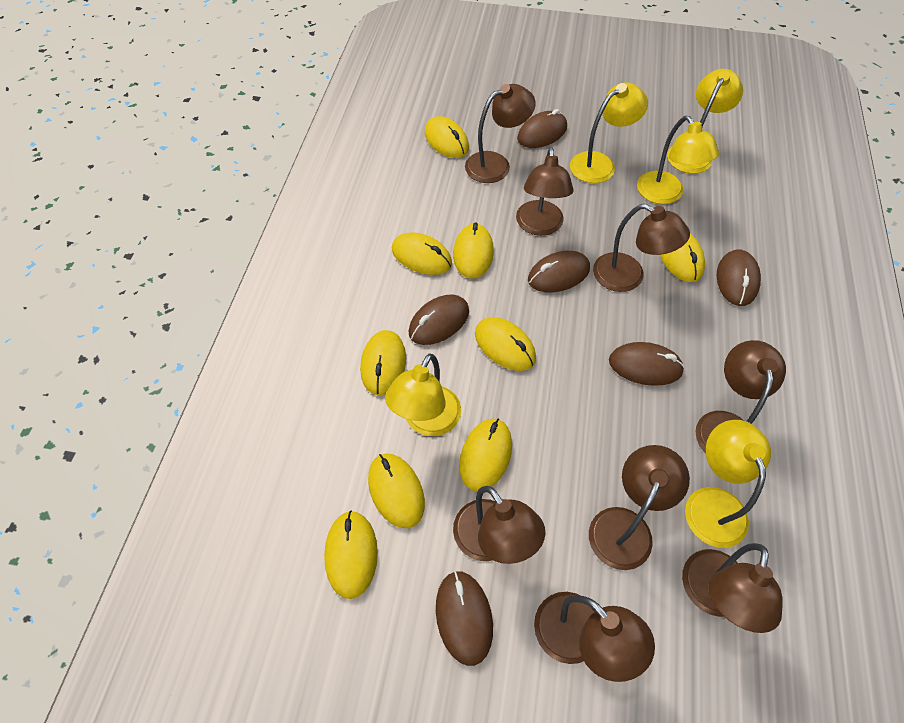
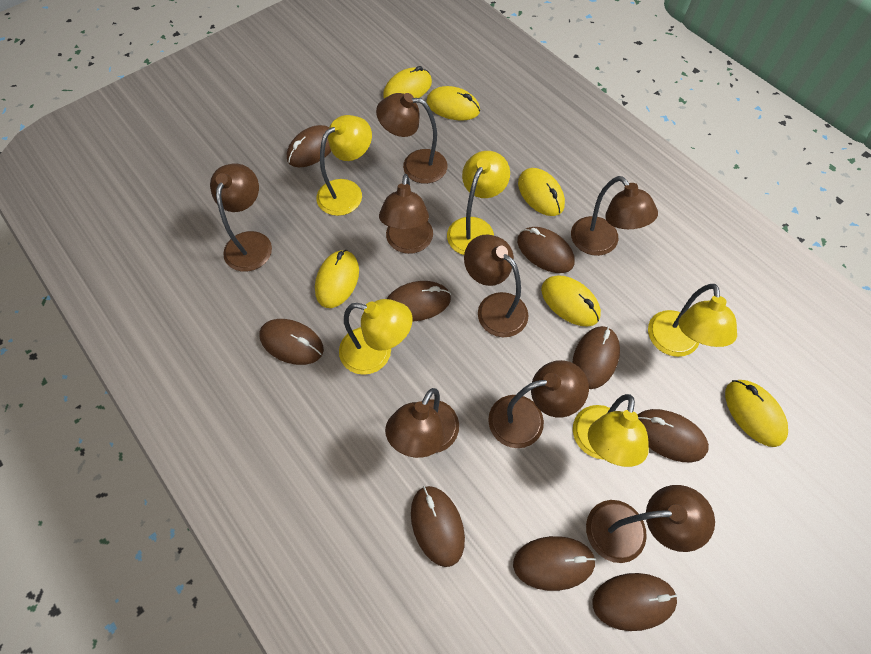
brown mouse: 6 -> 9
yellow mouse: 9 -> 6

